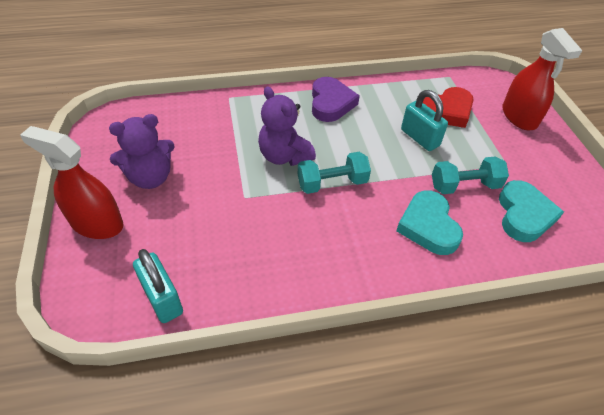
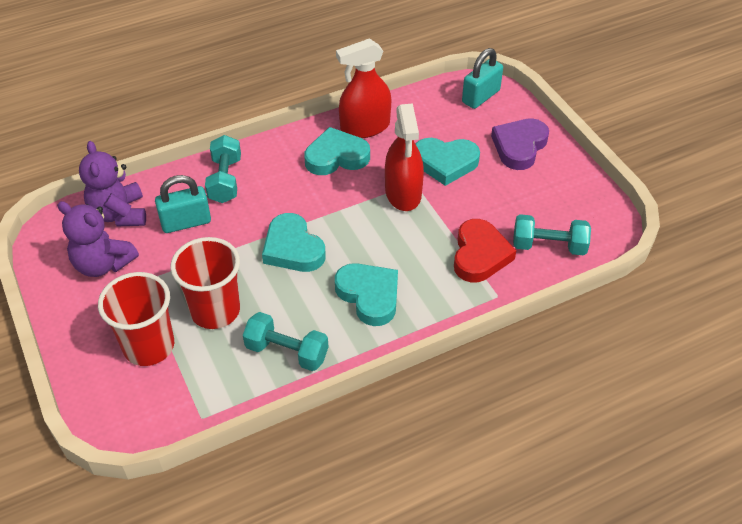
red cup: 0 -> 2
turquoise dumbbell: 2 -> 3
turquoise heart: 2 -> 4

